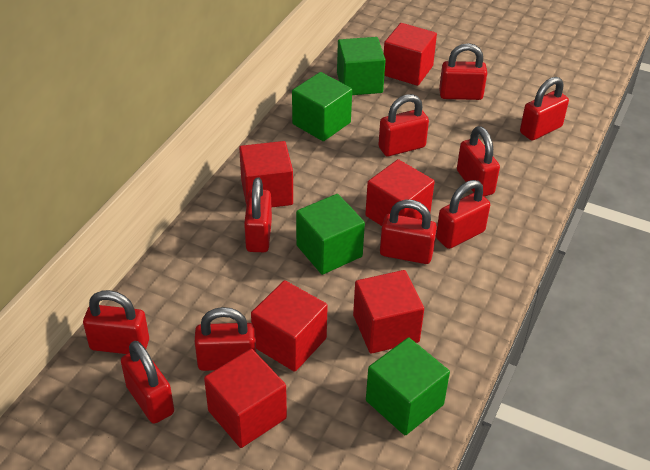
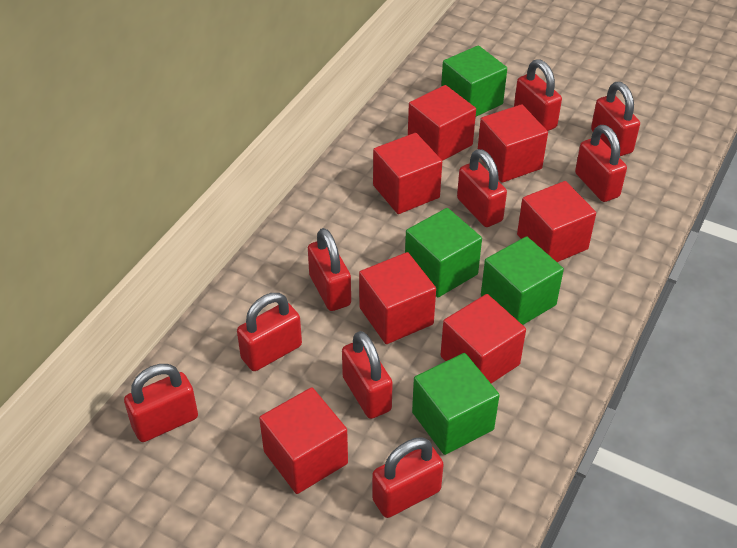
red cube: 6 -> 7
red padlock: 10 -> 9

